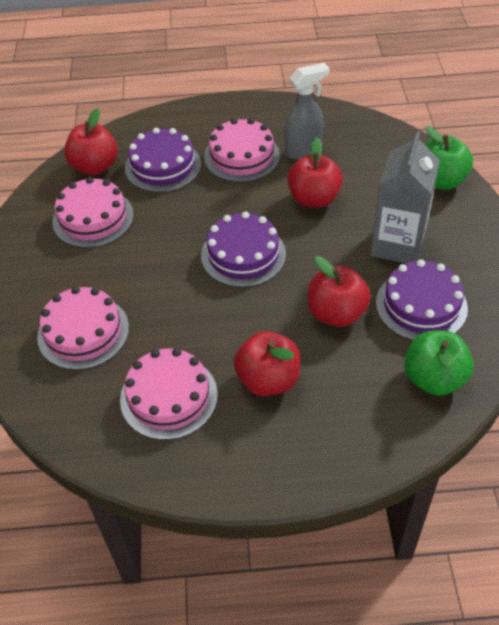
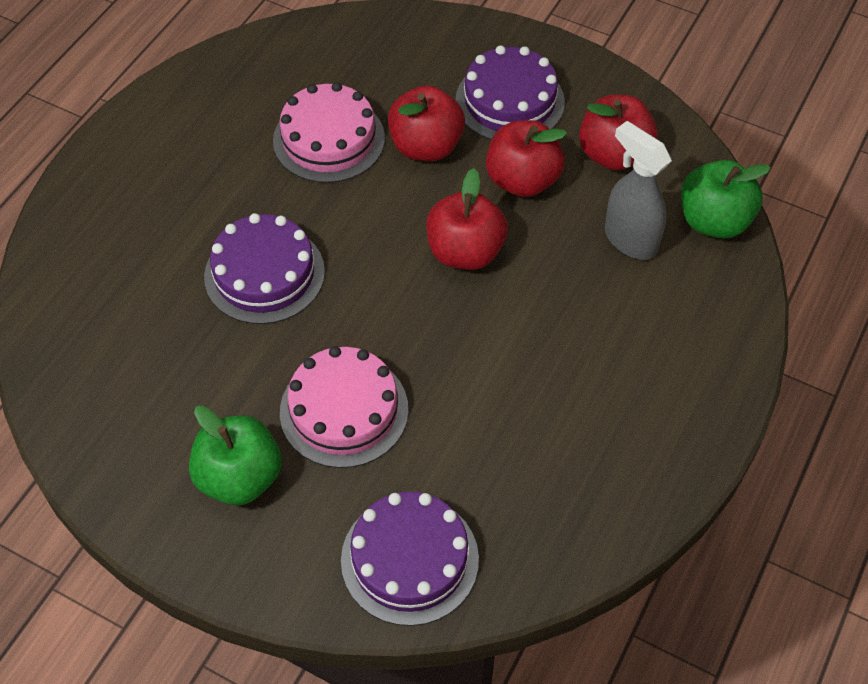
grey carton: 1 -> 0
pink cake: 4 -> 2

